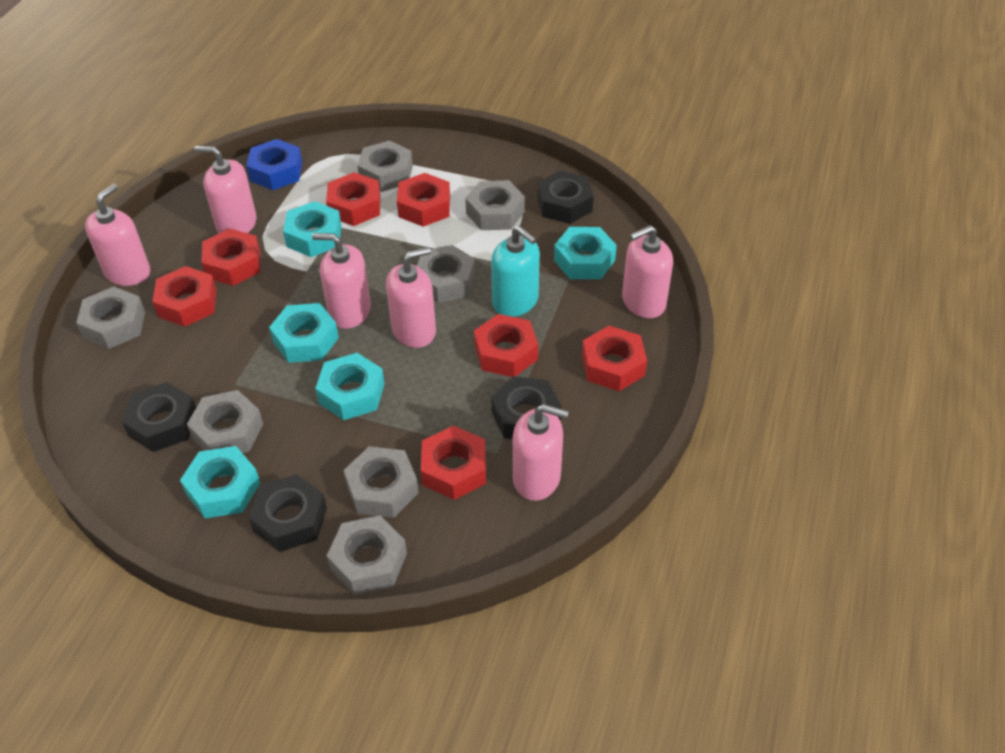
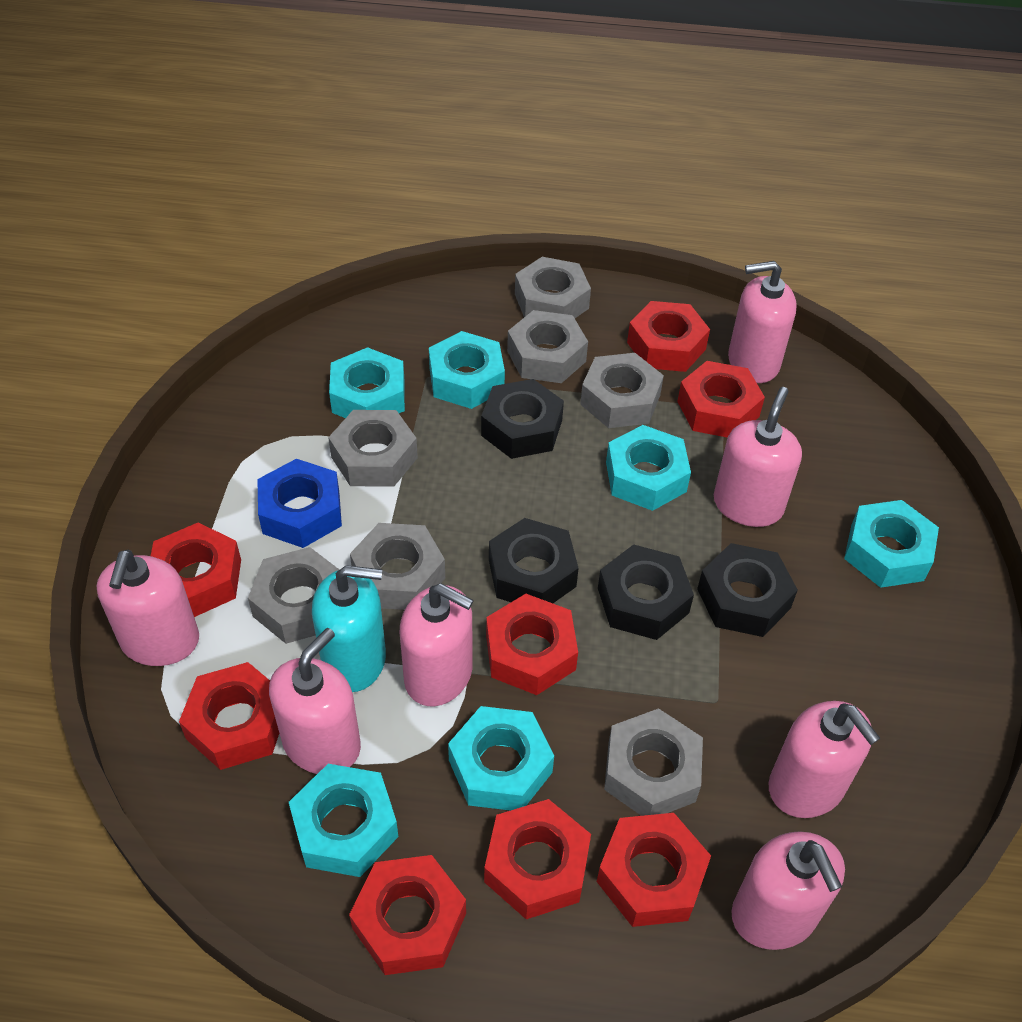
pink soap dispenser: 6 -> 7
red nut: 7 -> 8
turquoise nut: 5 -> 6

